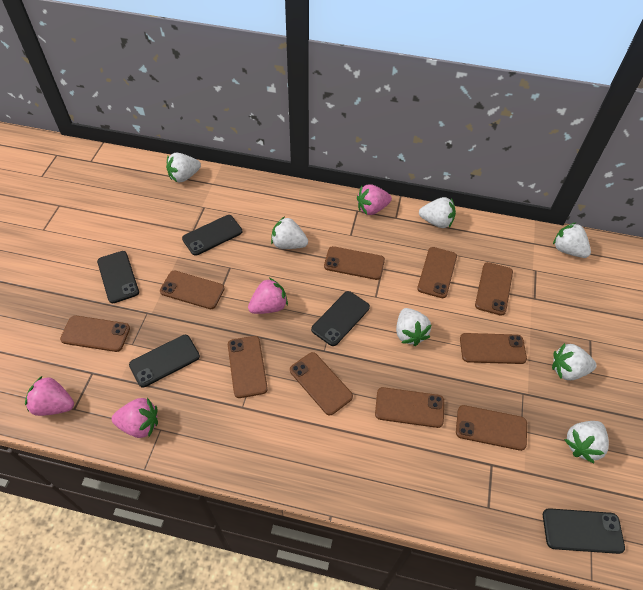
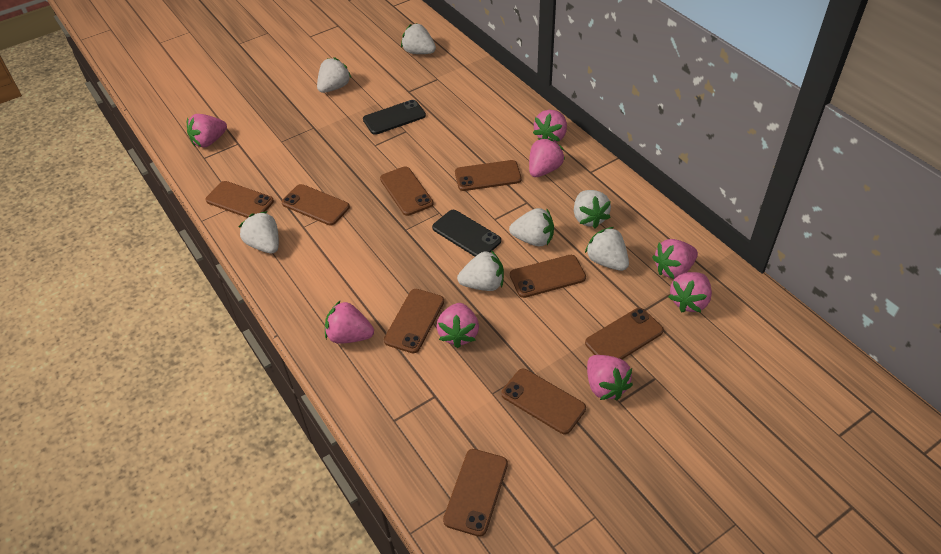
black phone: 5 -> 2
brown phone: 10 -> 9
pink strawberry: 4 -> 8

